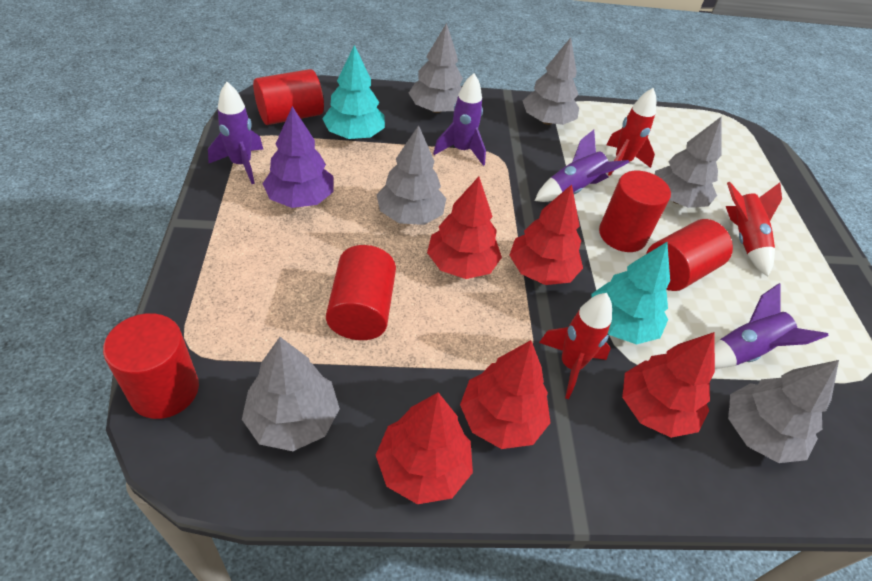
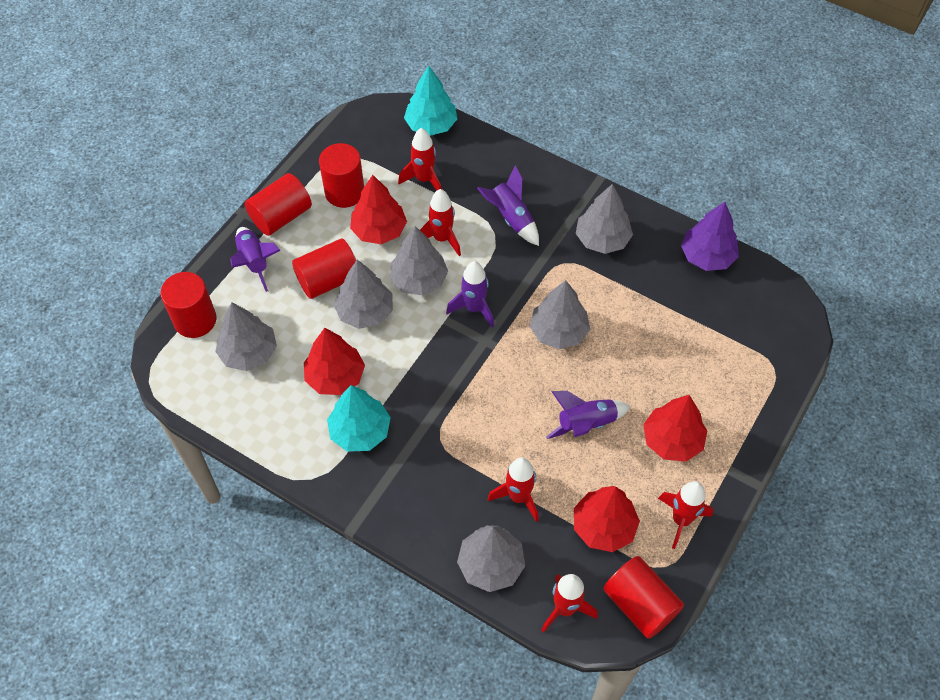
red rocket: 3 -> 5
red tree: 5 -> 4

